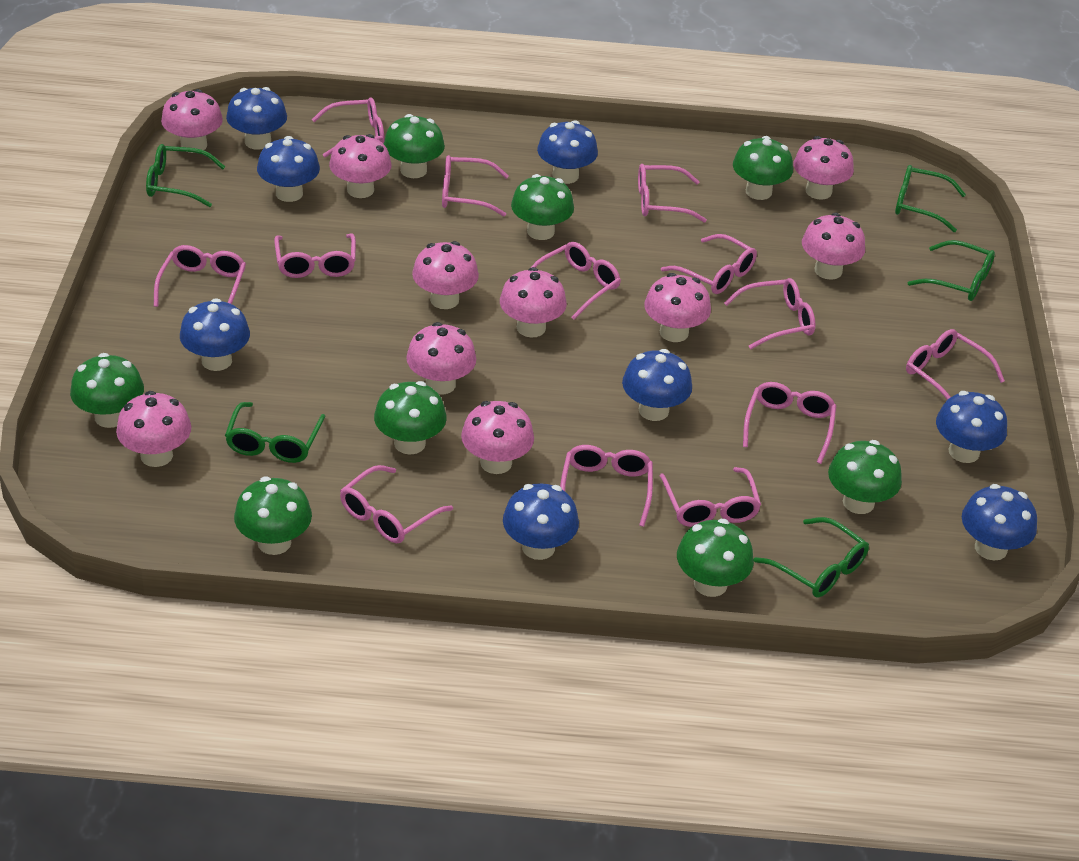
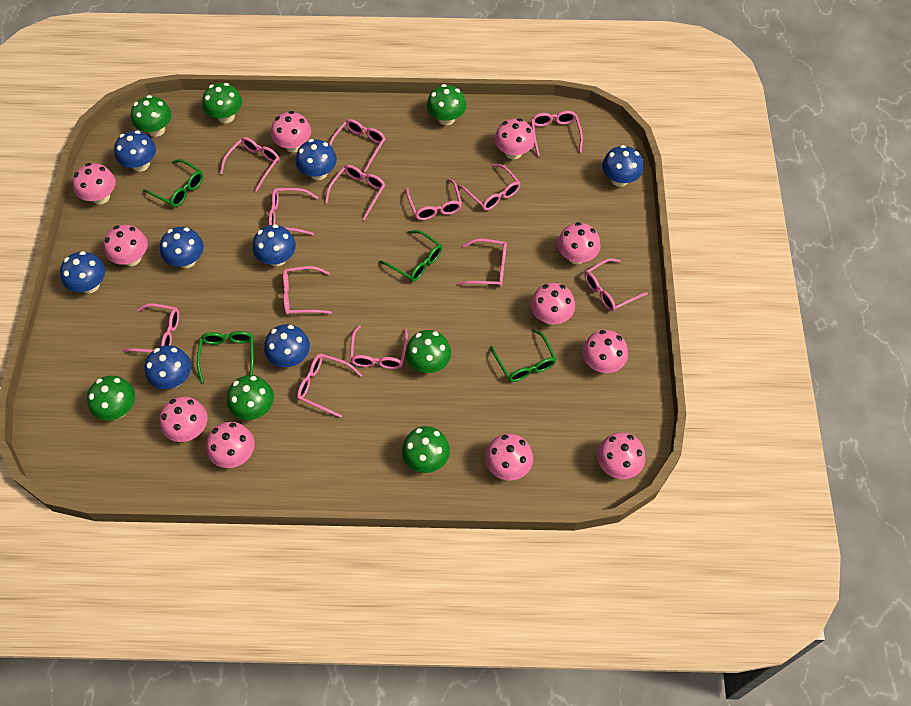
green glasses: 5 -> 4
green mushroom: 8 -> 7
pink mushroom: 10 -> 11

